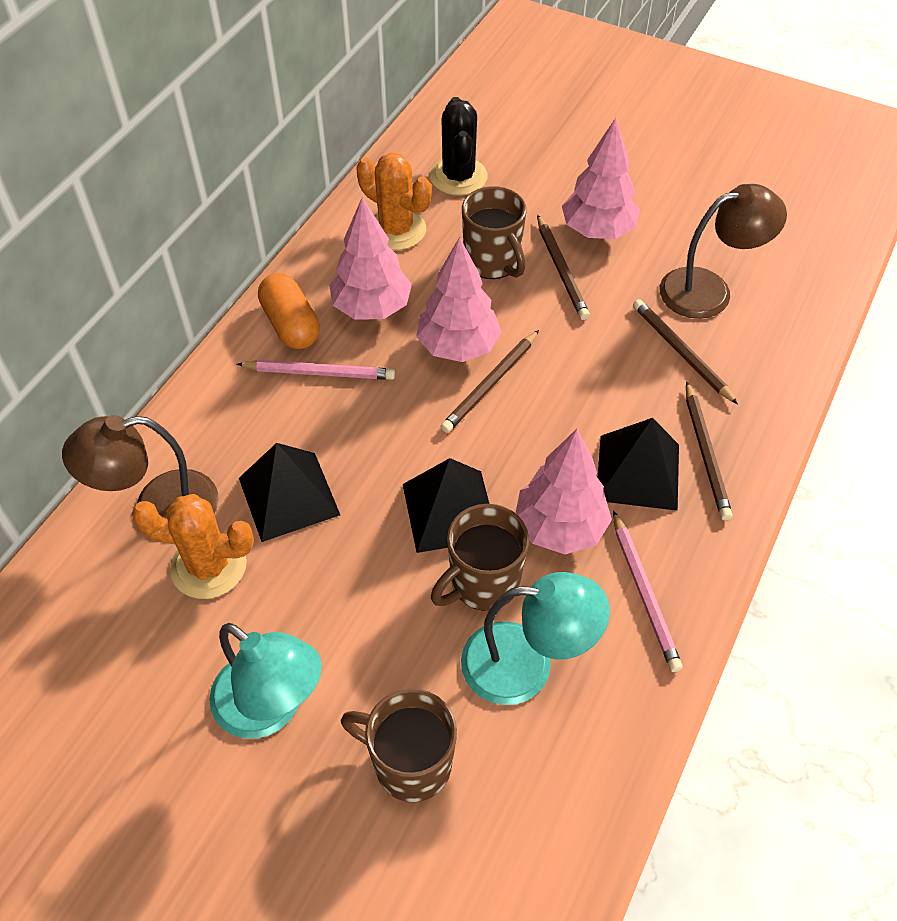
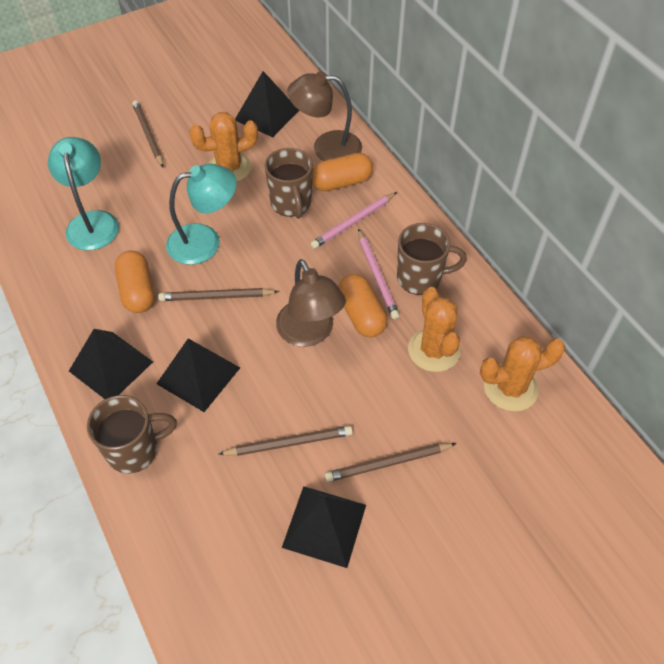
black cactus: 1 -> 0
black pyramid: 3 -> 4
orange cactus: 2 -> 3
orange capsule: 1 -> 3
pink tree: 4 -> 0

